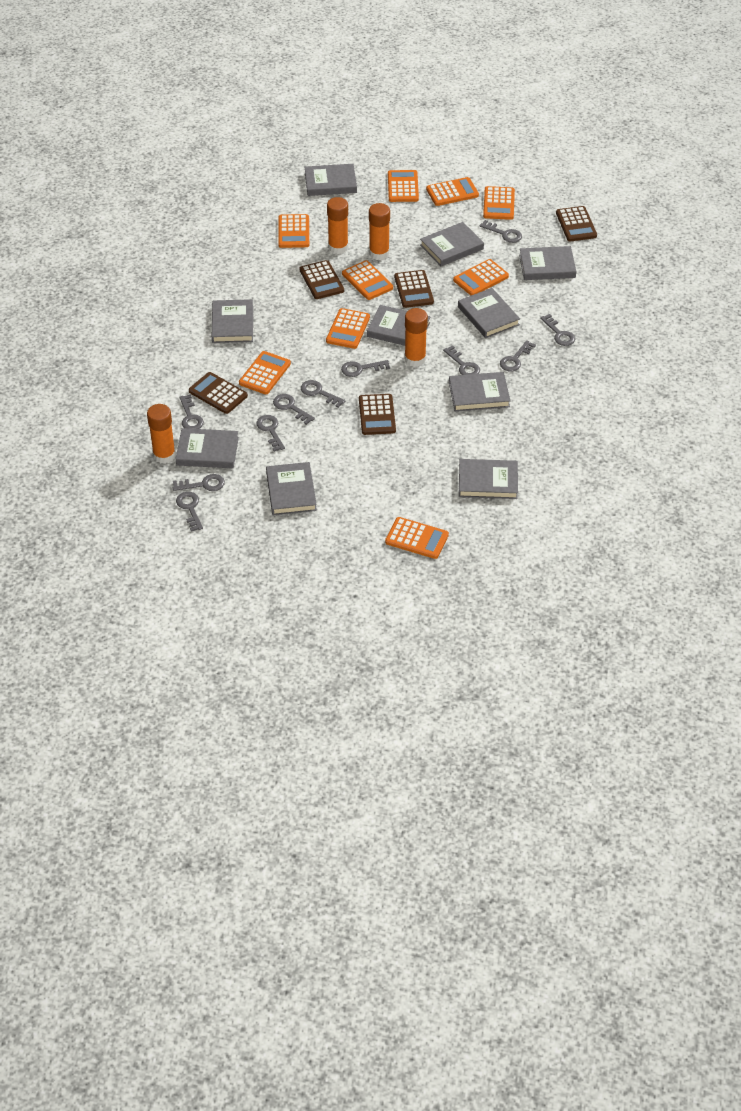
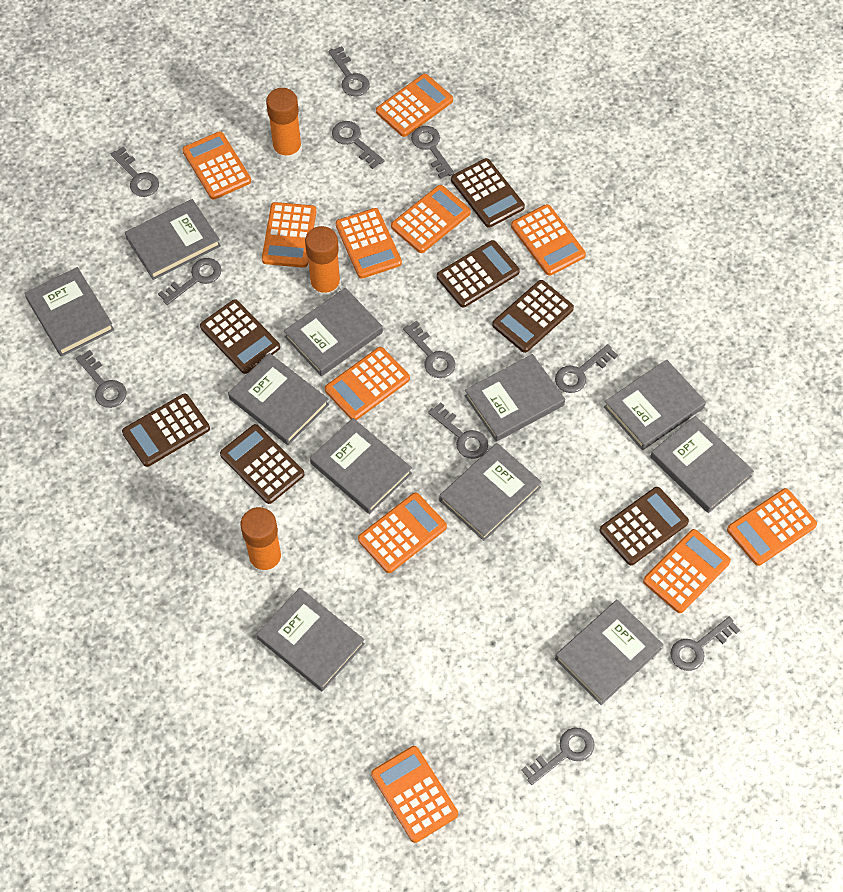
brown calculator: 5 -> 7
grey book: 10 -> 11
orange calculator: 9 -> 11
orange glue stick: 4 -> 3

